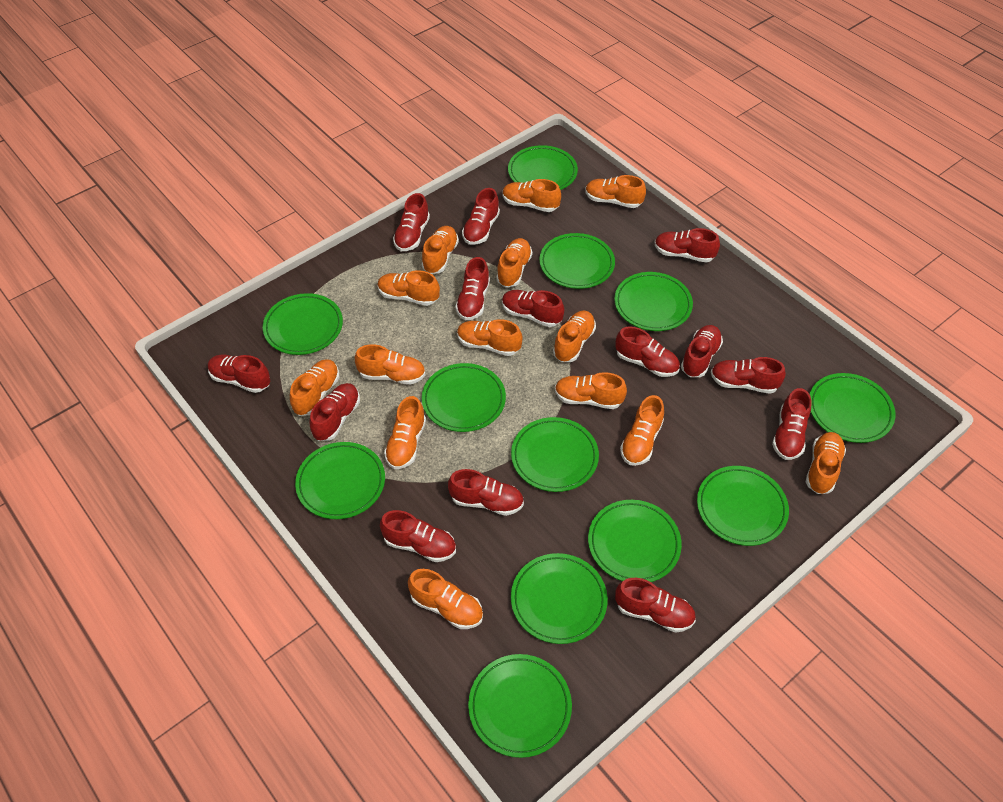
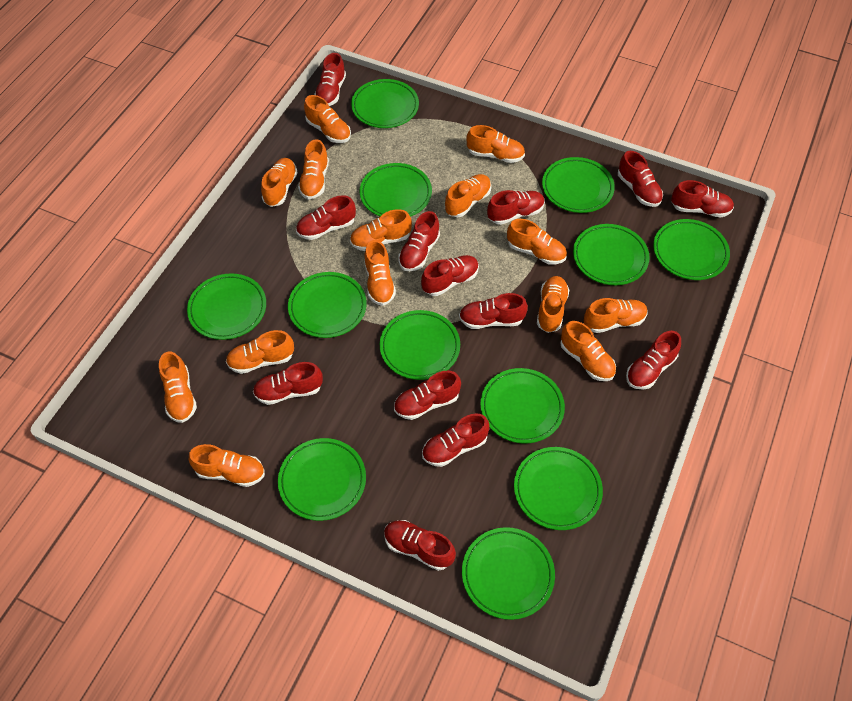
red shoe: 14 -> 13

